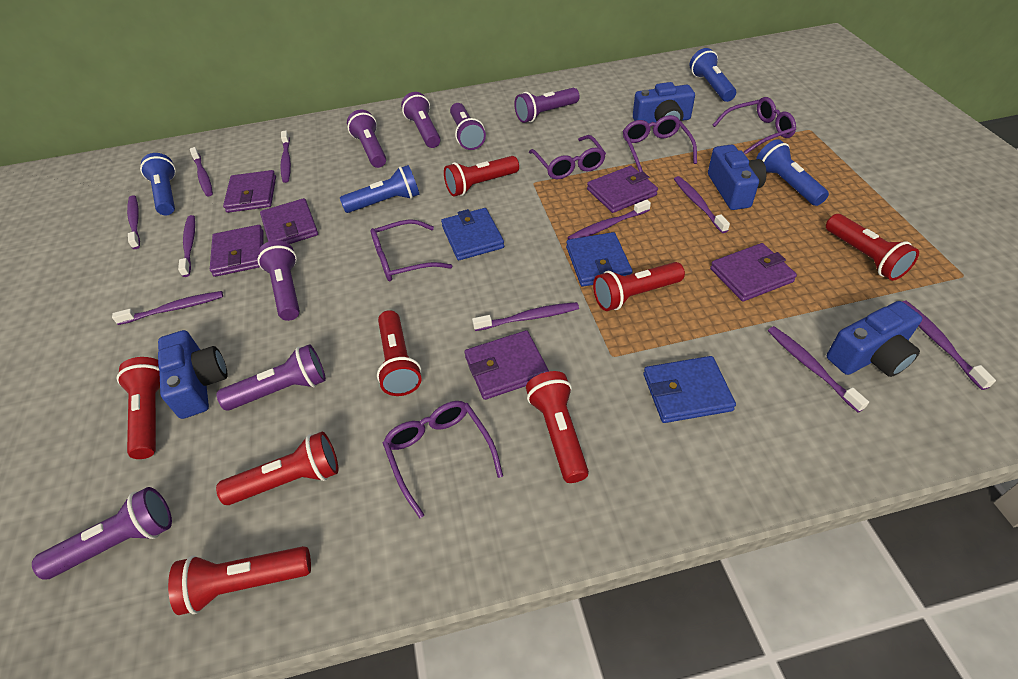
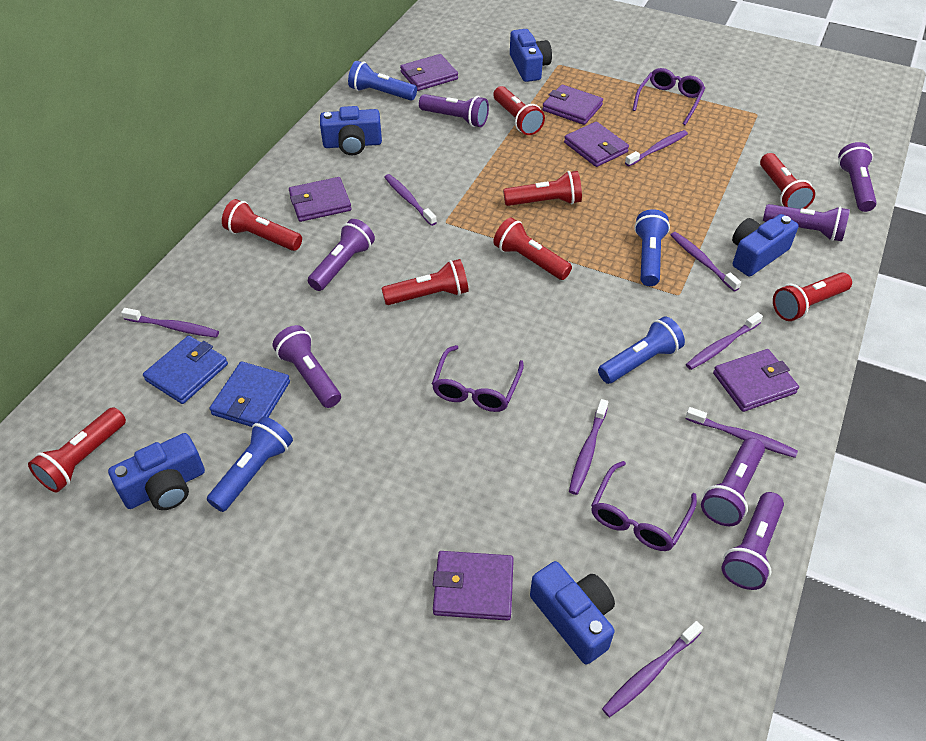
blue camera: 4 -> 5
blue wallet: 3 -> 2
purple glasses: 5 -> 3
purple toothbrush: 10 -> 8

